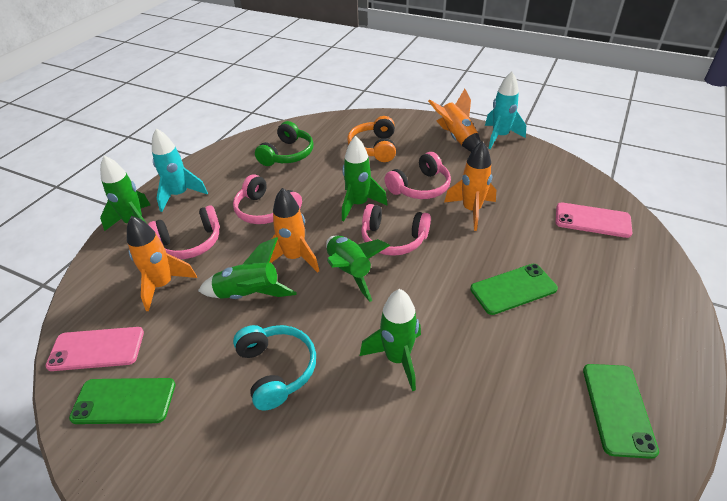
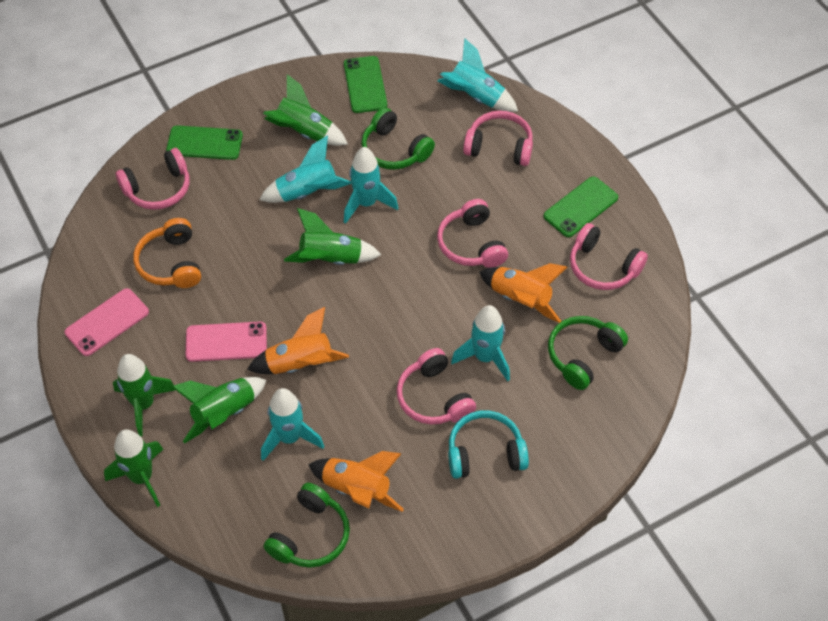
green headphones: 1 -> 3
orange rocket: 4 -> 3
pink headphones: 4 -> 5
turquoise rocket: 2 -> 5

